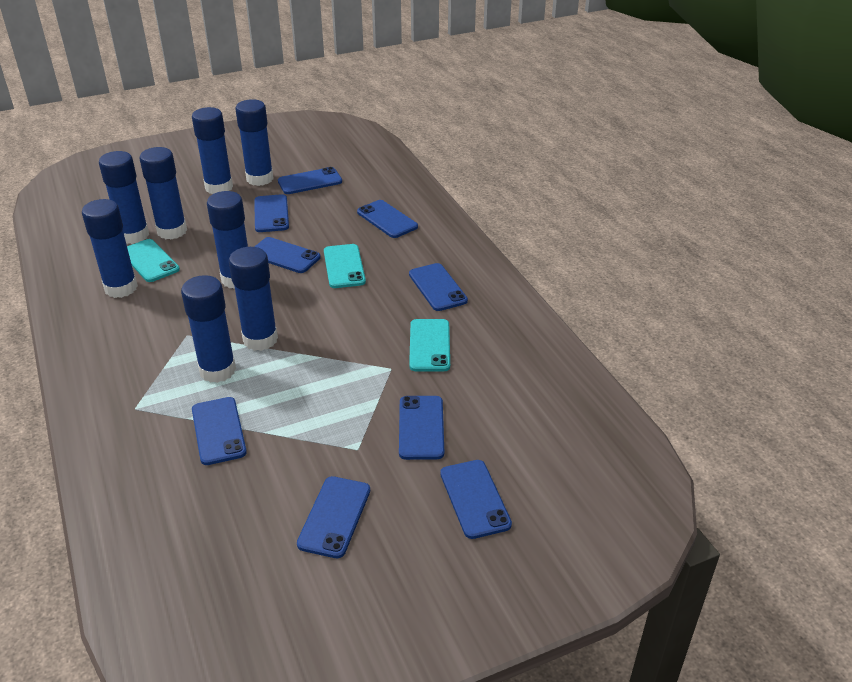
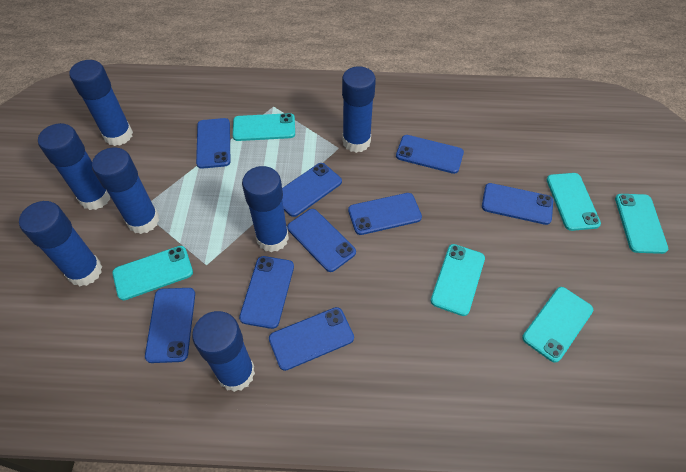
blue glue stick: 8 -> 7
turquoise phone: 3 -> 6

